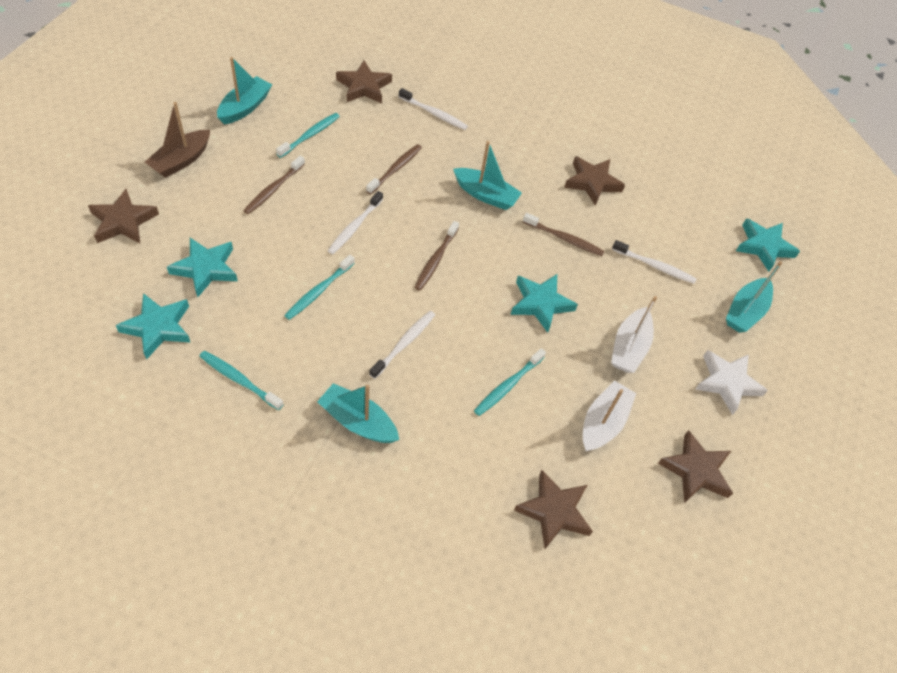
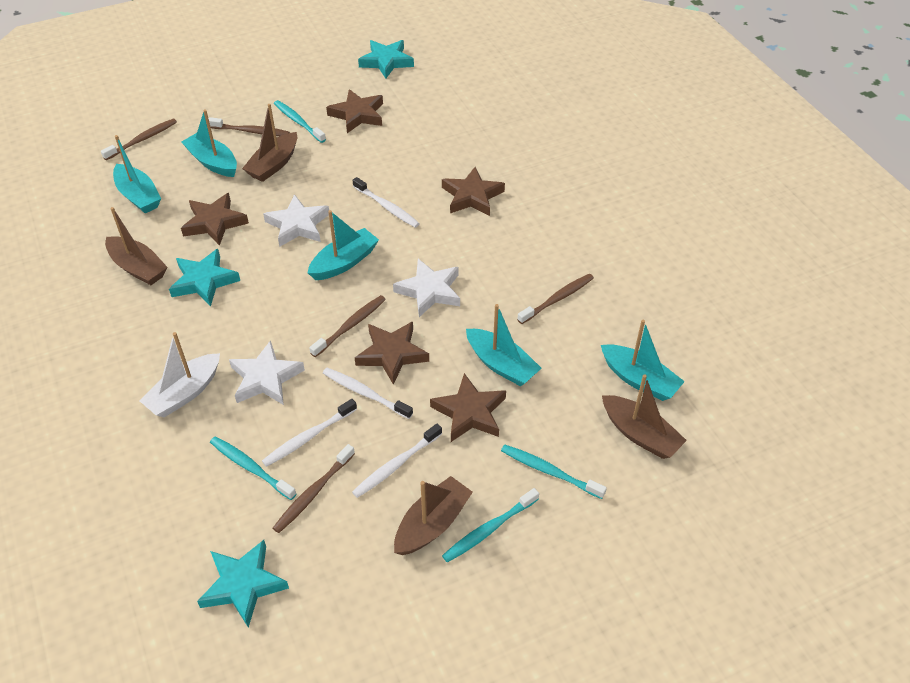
brown boat: 1 -> 4
brown toothbrush: 4 -> 5
turquoise boat: 4 -> 5
turquoise star: 4 -> 3
white boat: 2 -> 1
white star: 1 -> 3

